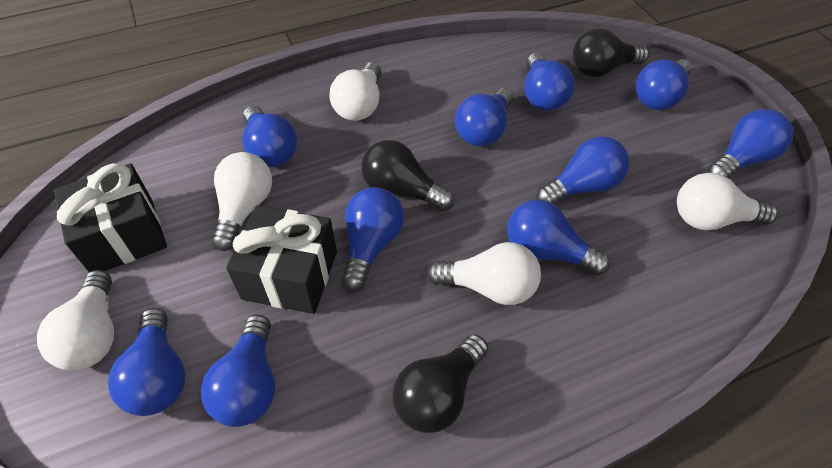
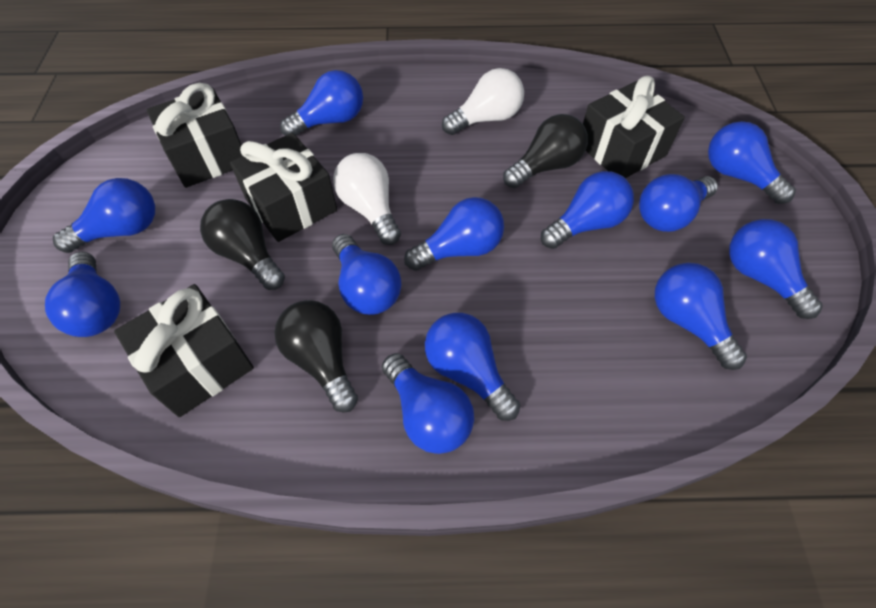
black gift: 2 -> 4
blue light bulb: 10 -> 12
white light bulb: 5 -> 2

